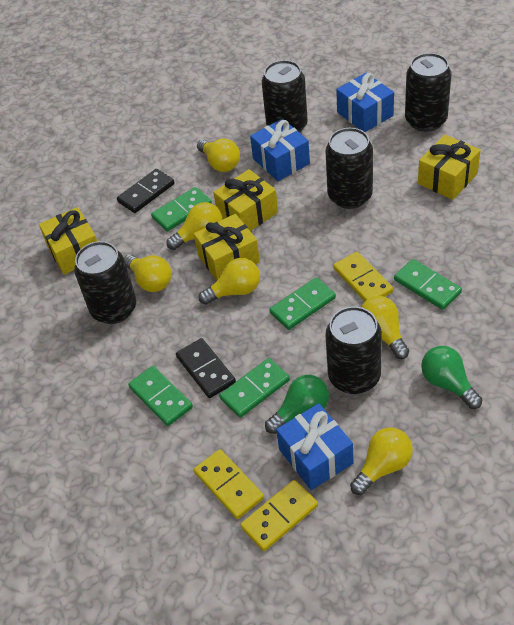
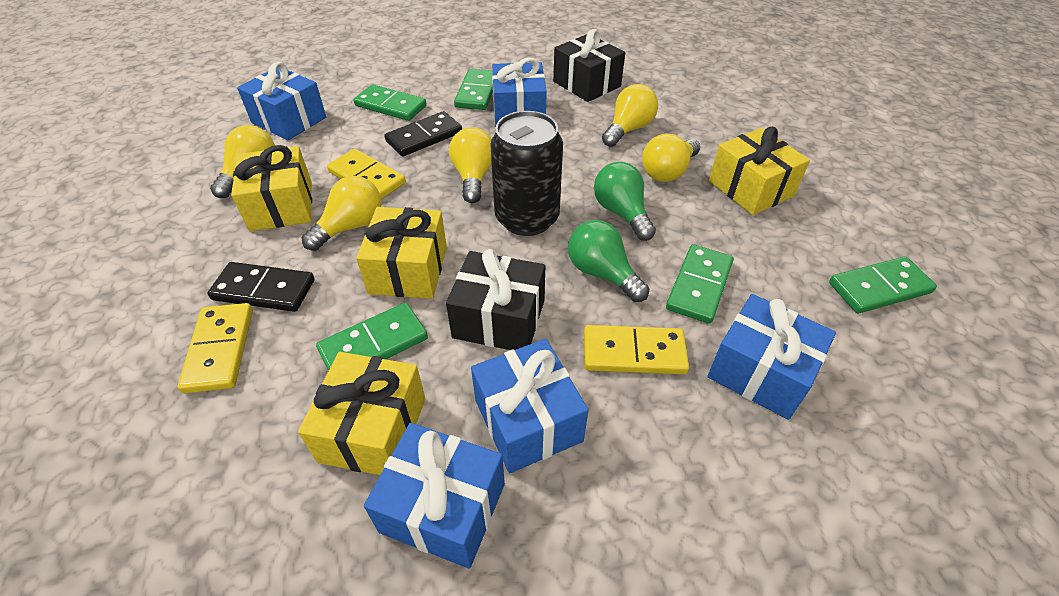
black can: 5 -> 1
black gift: 0 -> 2
blue gift: 3 -> 5
yellow light bulb: 6 -> 5

